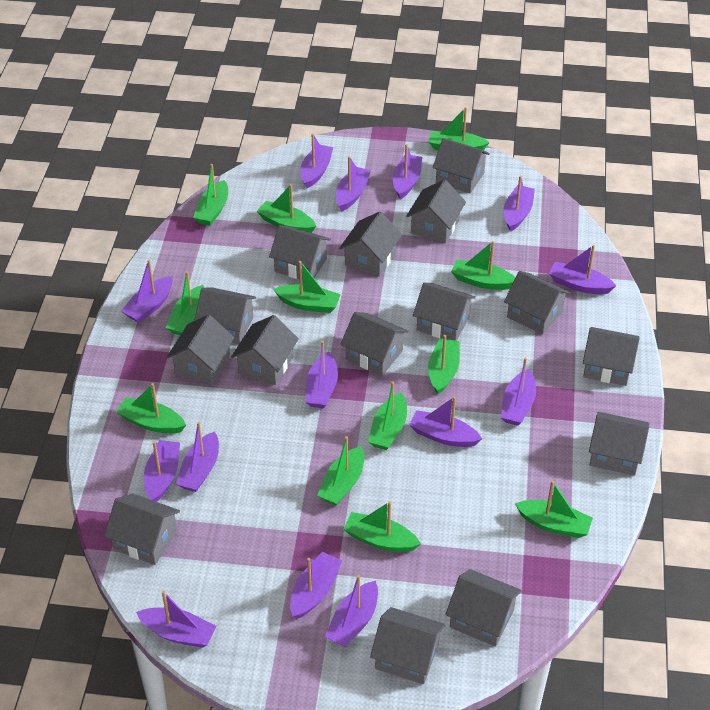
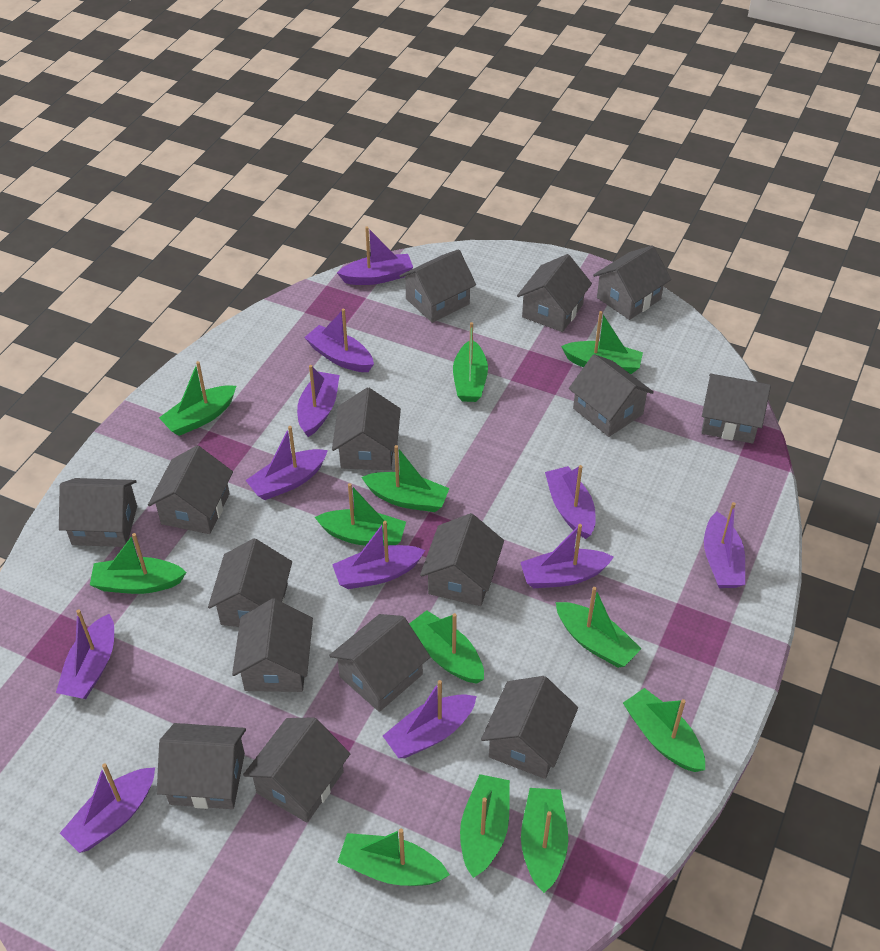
purple boat: 14 -> 11

